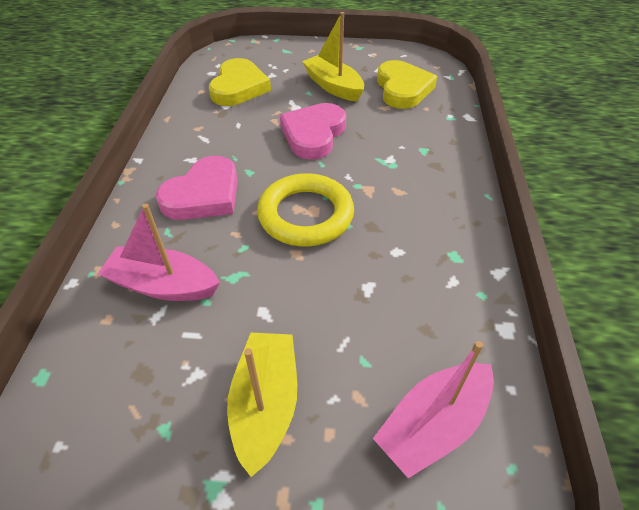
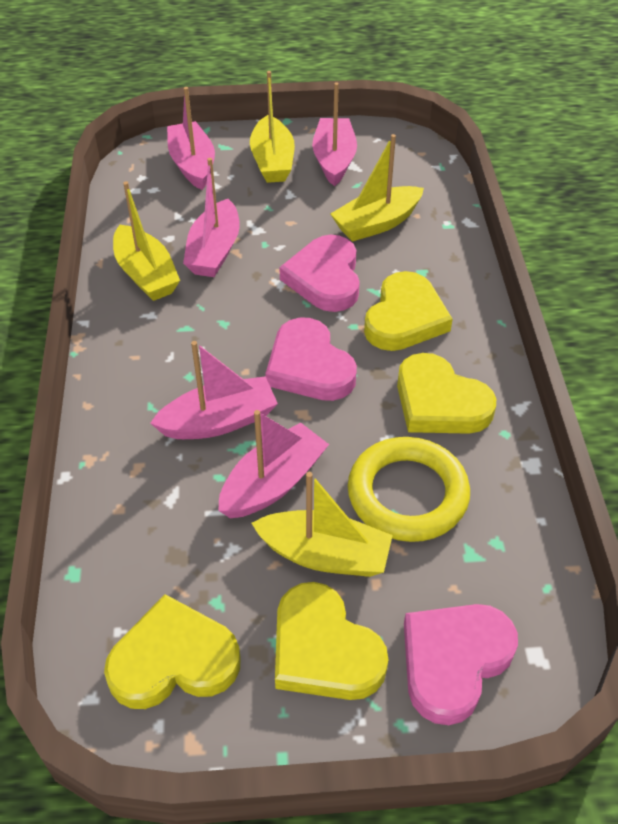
pink boat: 2 -> 5
pink heart: 2 -> 3
yellow boat: 2 -> 4
yellow heart: 2 -> 4

